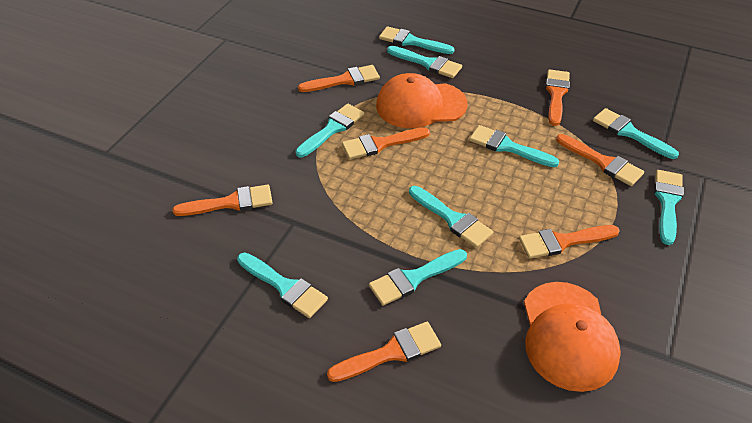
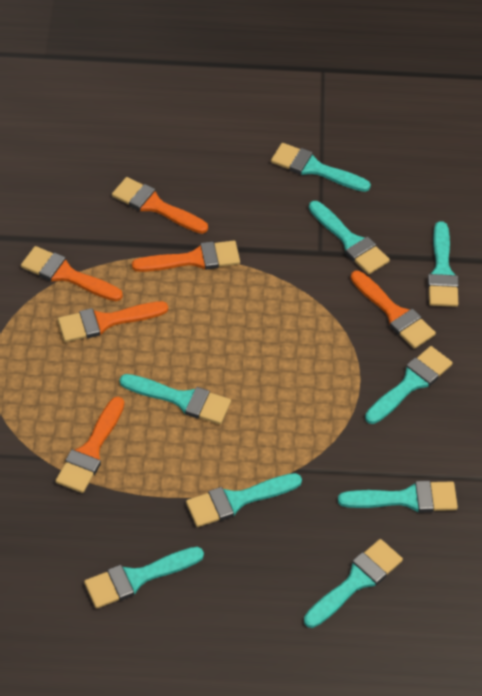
orange brush: 7 -> 6
orange cap: 2 -> 0

